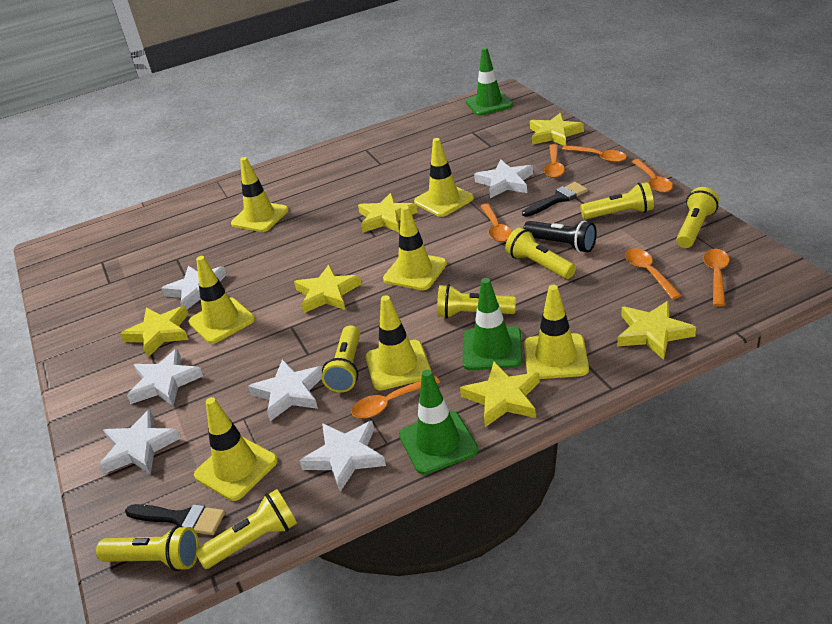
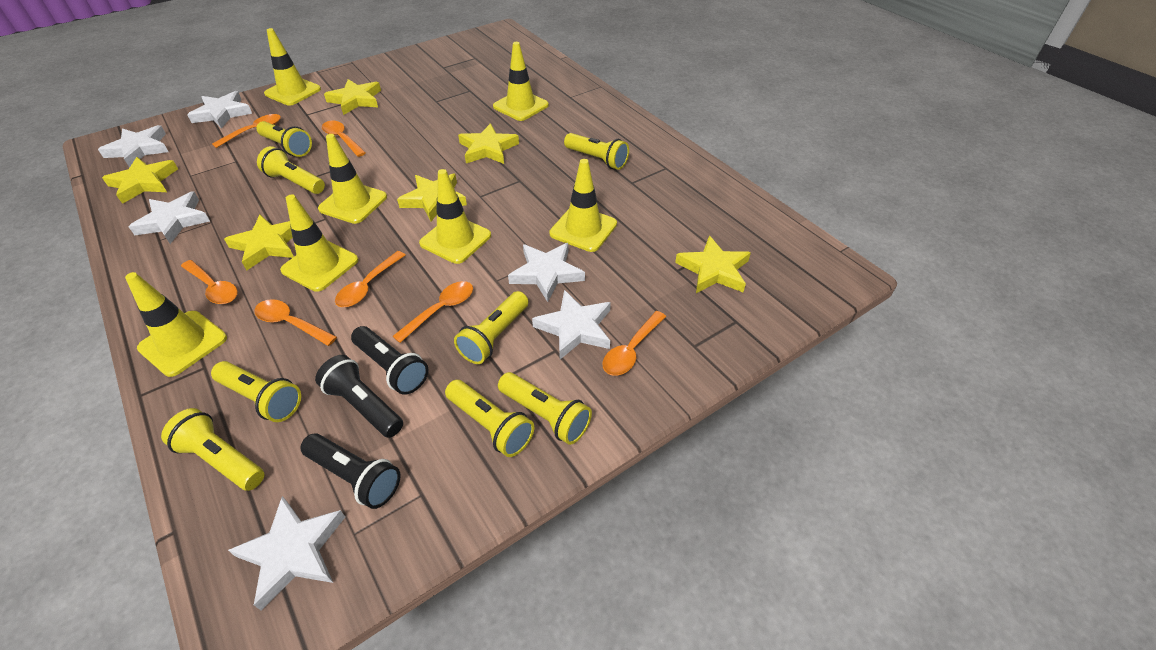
black brush: 2 -> 0
black flashlight: 1 -> 3
green traffic cone: 3 -> 0
yellow flashlight: 7 -> 8

